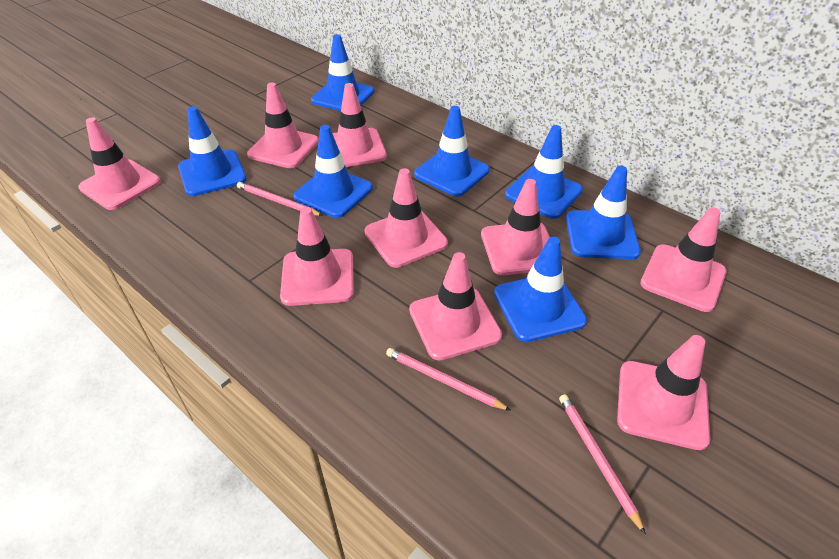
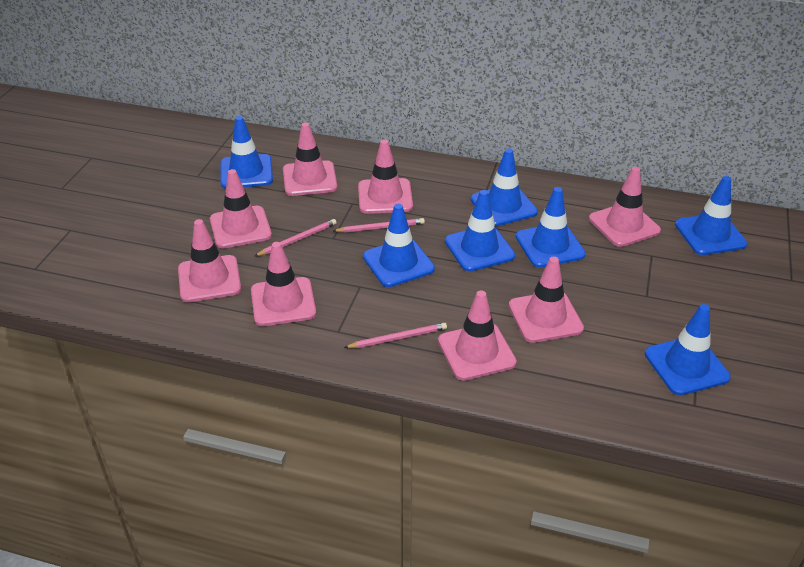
pink traffic cone: 9 -> 8

